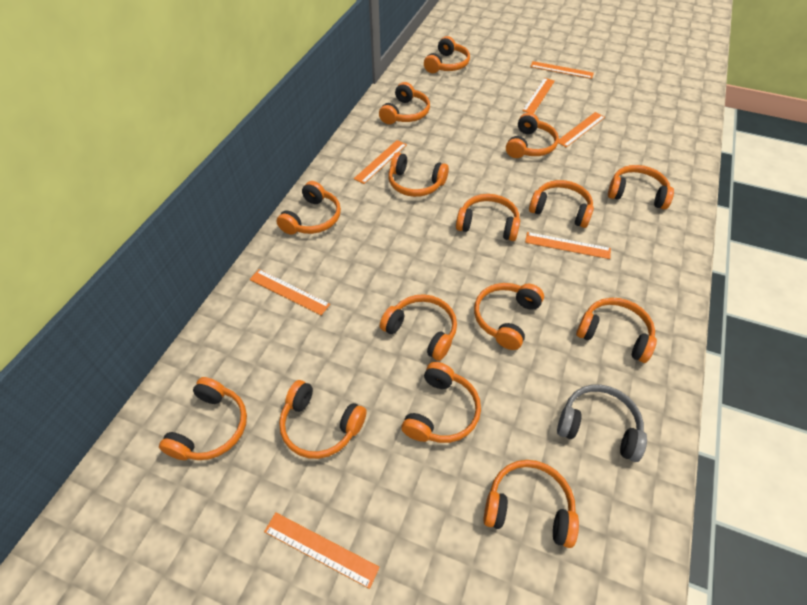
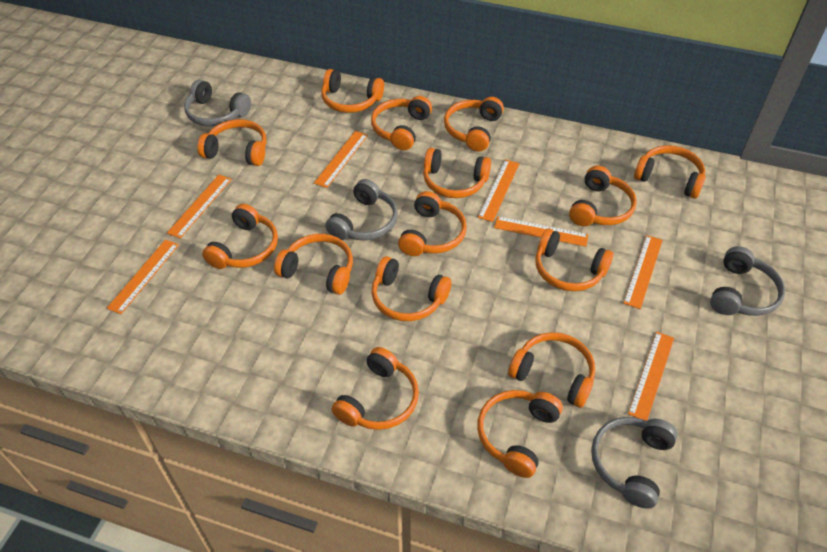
grey headphones: 1 -> 4

